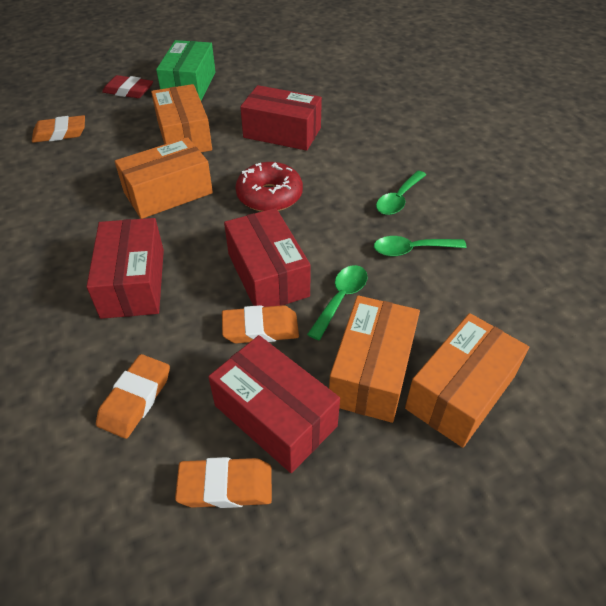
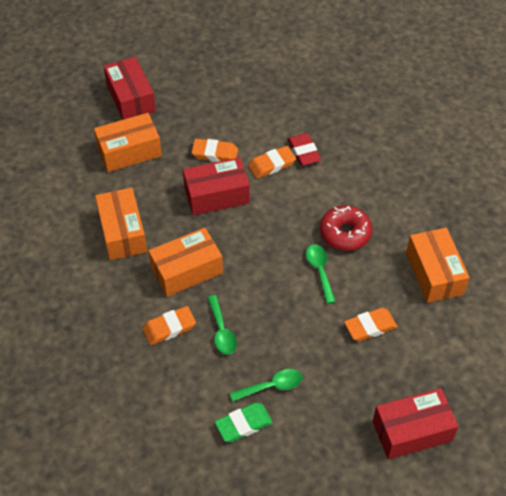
green box: 1 -> 0
green eraser: 0 -> 1
red box: 4 -> 3

